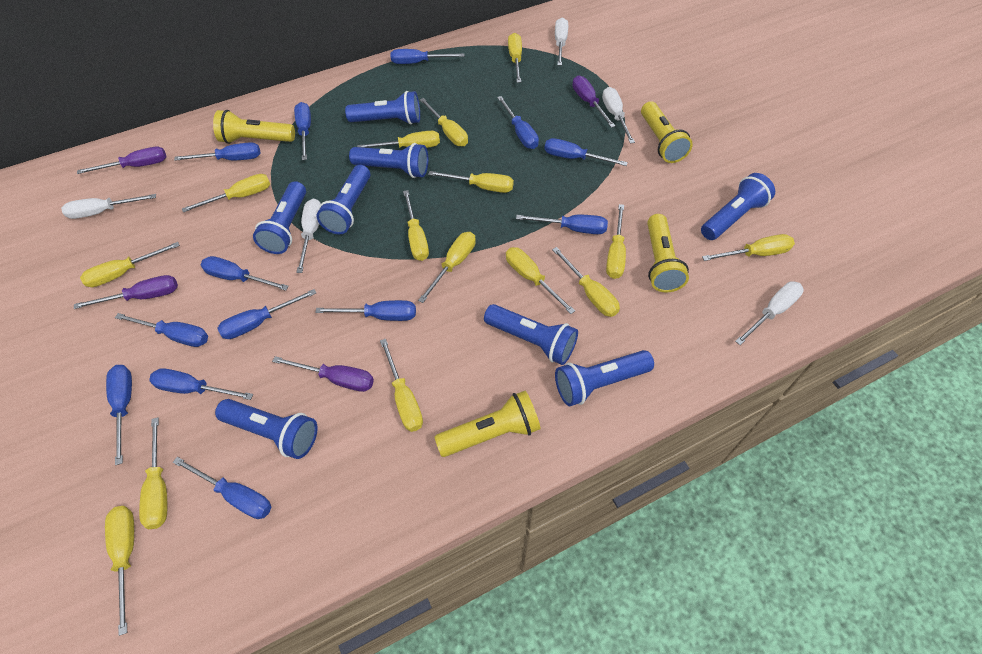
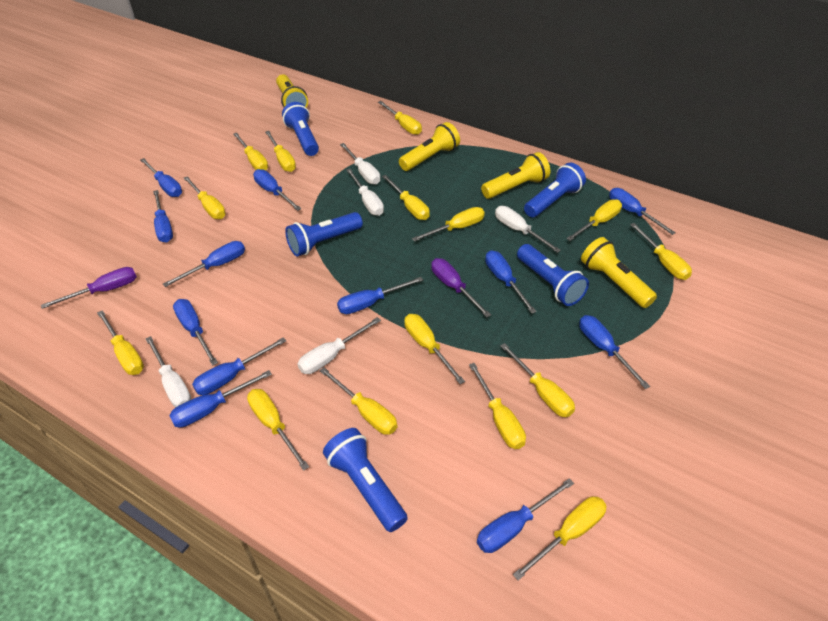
blue flashlight: 8 -> 5
blue screwdriver: 13 -> 12
purple screwdriver: 4 -> 2

